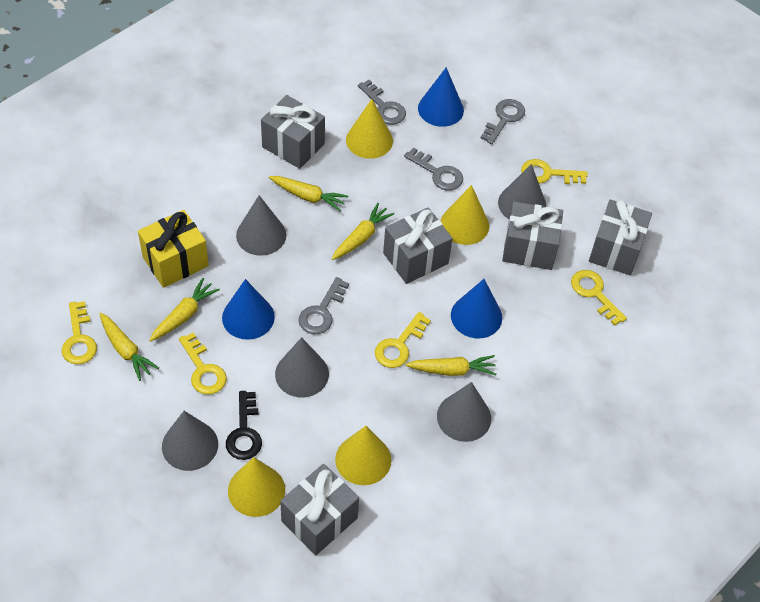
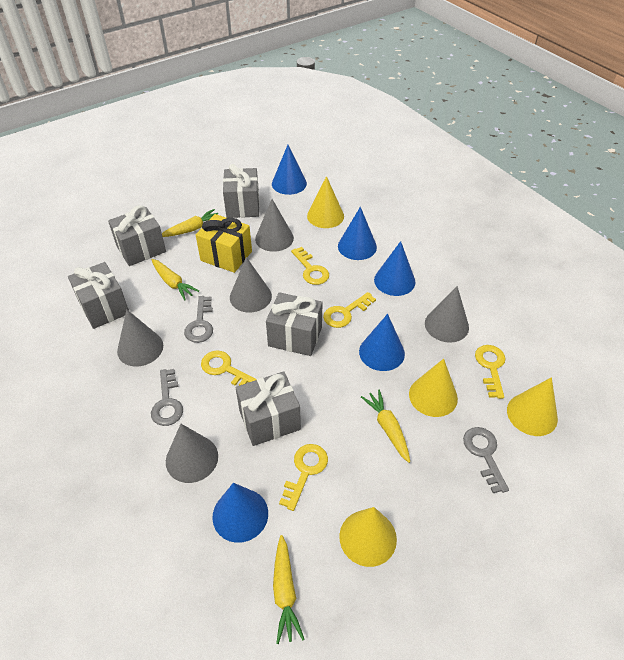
black key: 1 -> 0
blue cone: 3 -> 5
grey key: 4 -> 3
yellow carrot: 5 -> 4

